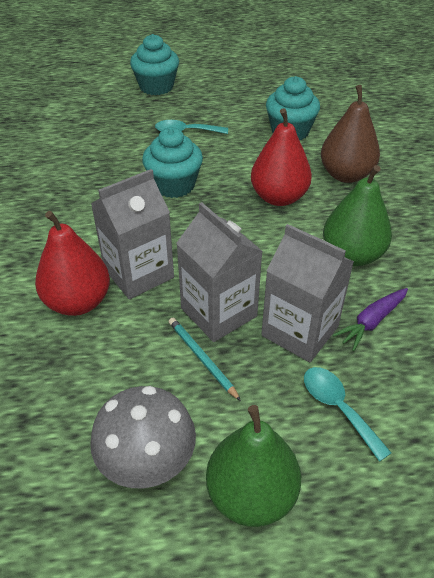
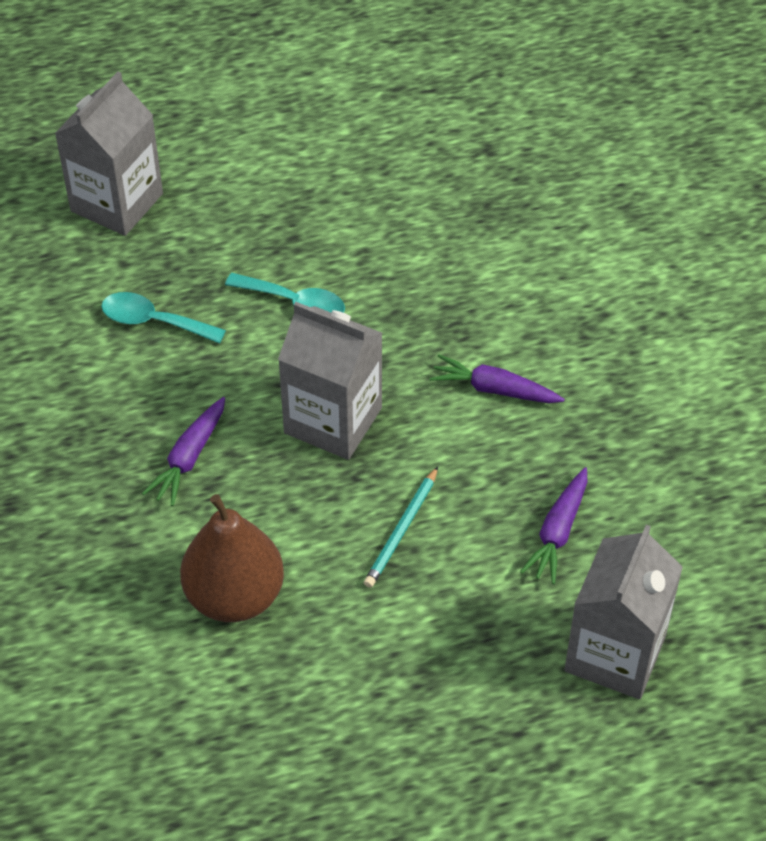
green pear: 2 -> 0
grey mushroom: 1 -> 0
purple carrot: 1 -> 3
red pear: 2 -> 0
turquoise cupcake: 3 -> 0

